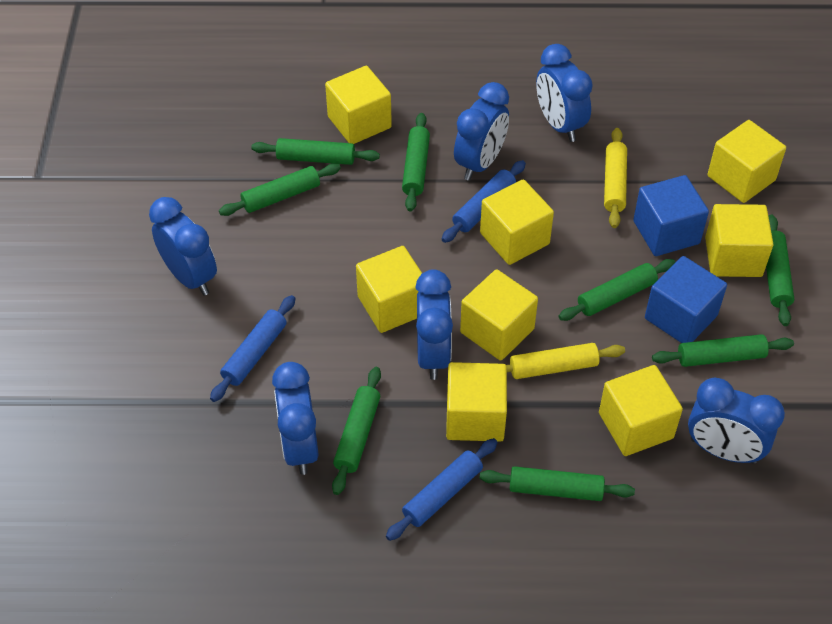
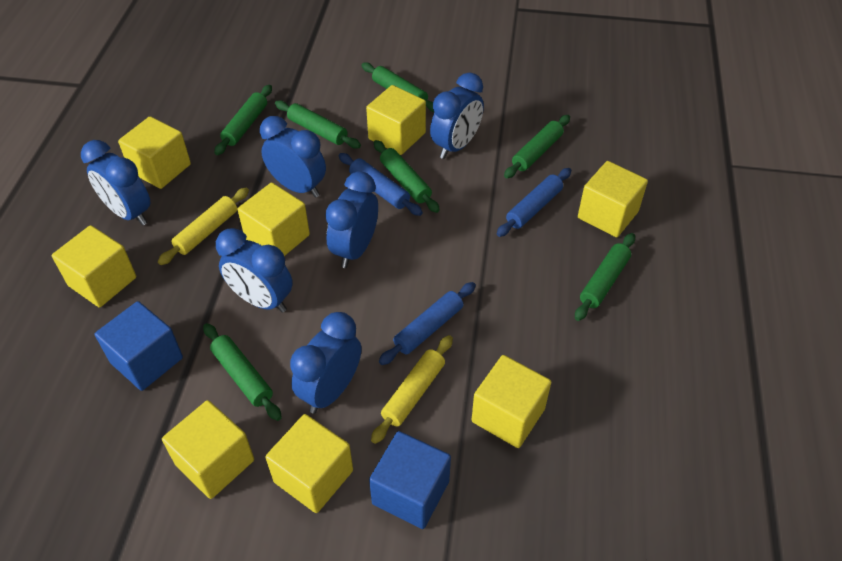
green rolling pin: 8 -> 7

